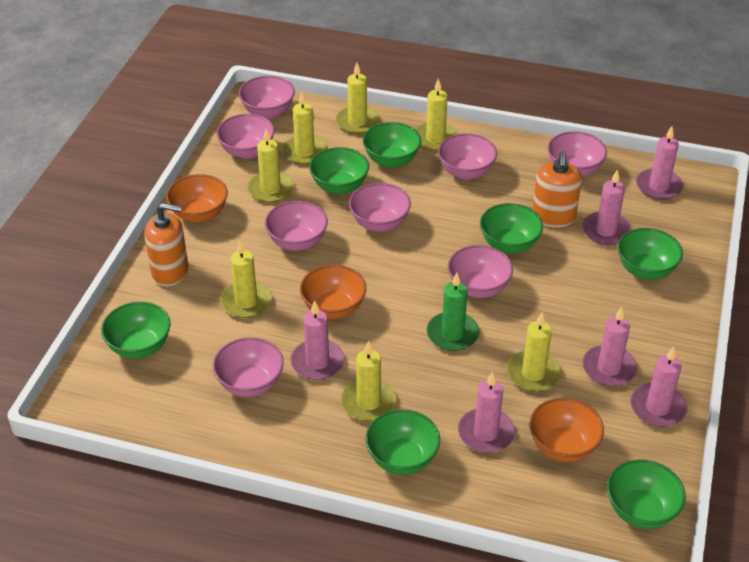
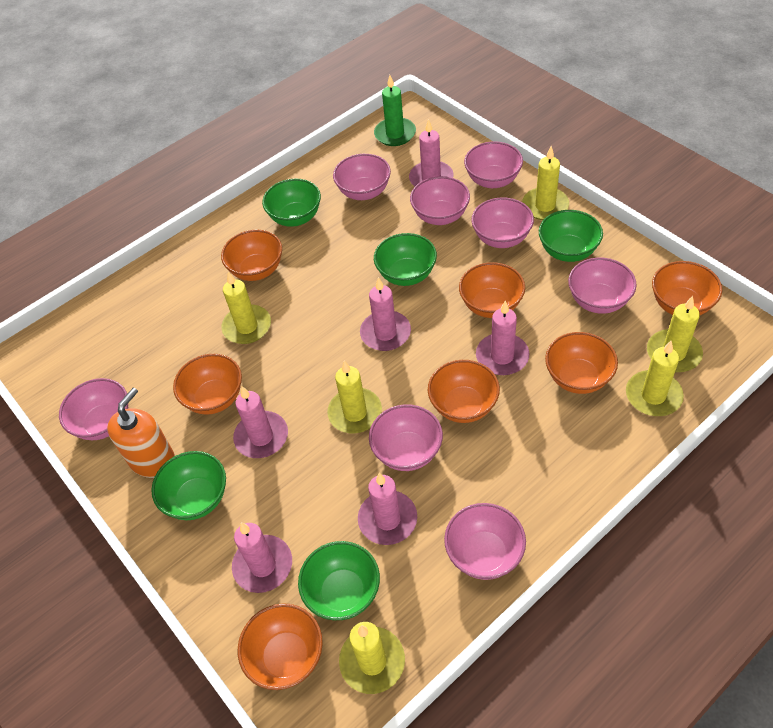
green bowl: 7 -> 5
orange bowl: 3 -> 7
orange soap dispenser: 2 -> 1
yellow candle: 7 -> 6

